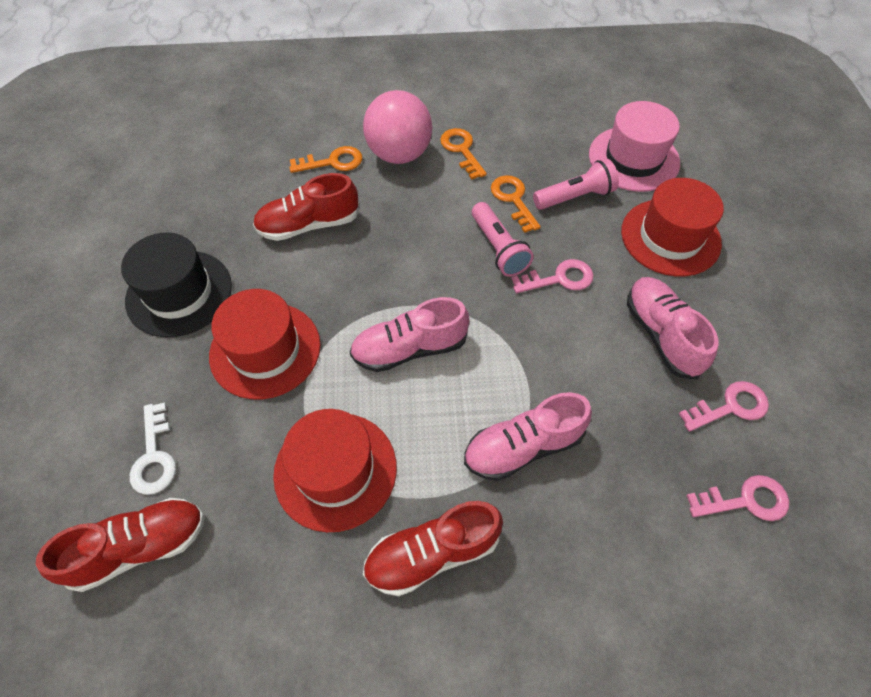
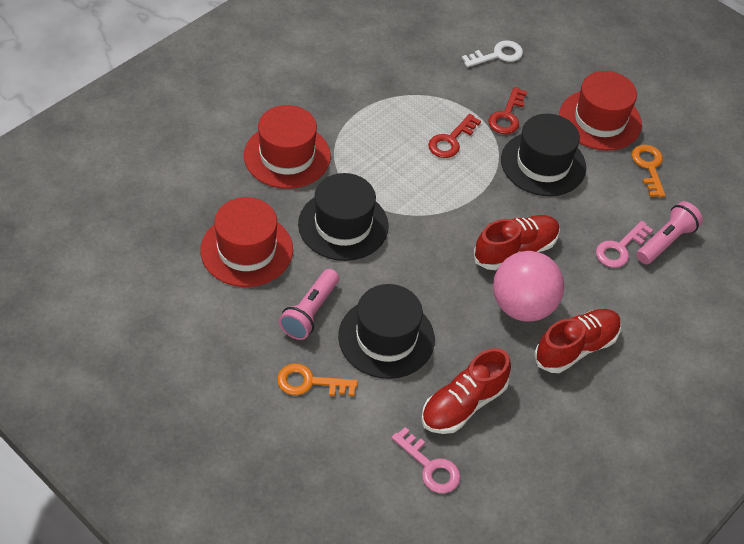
black hat: 1 -> 3
orange key: 3 -> 2
pink hat: 1 -> 0
pink key: 3 -> 2
pink shoe: 3 -> 0
red key: 0 -> 2

